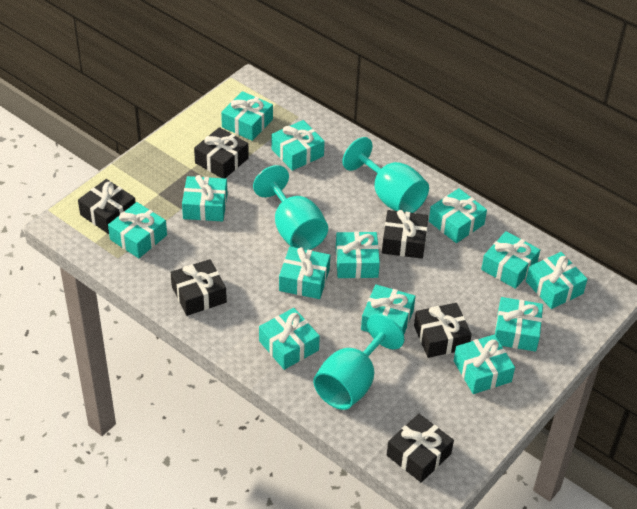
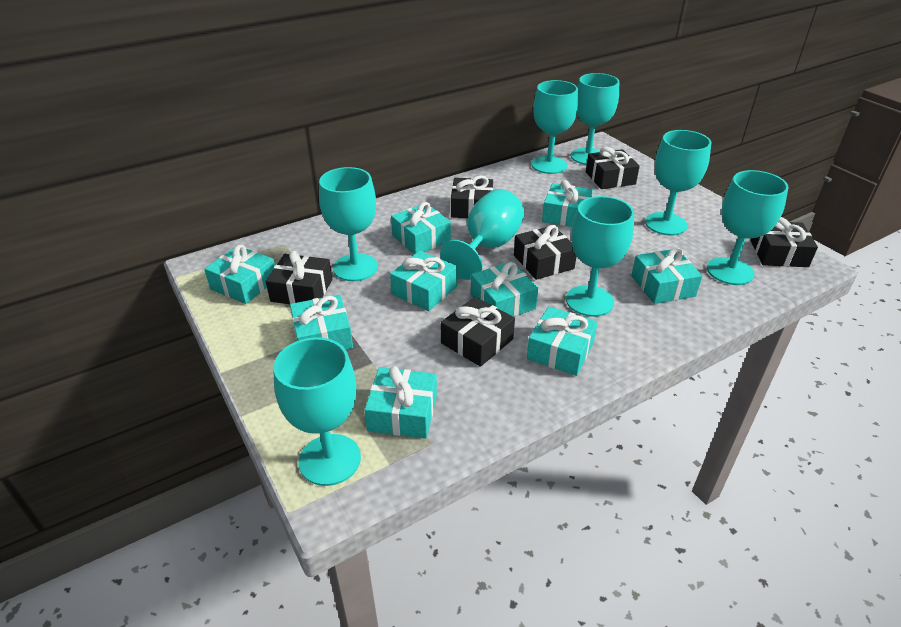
turquoise gift: 13 -> 9
turquoise goblet: 3 -> 8

